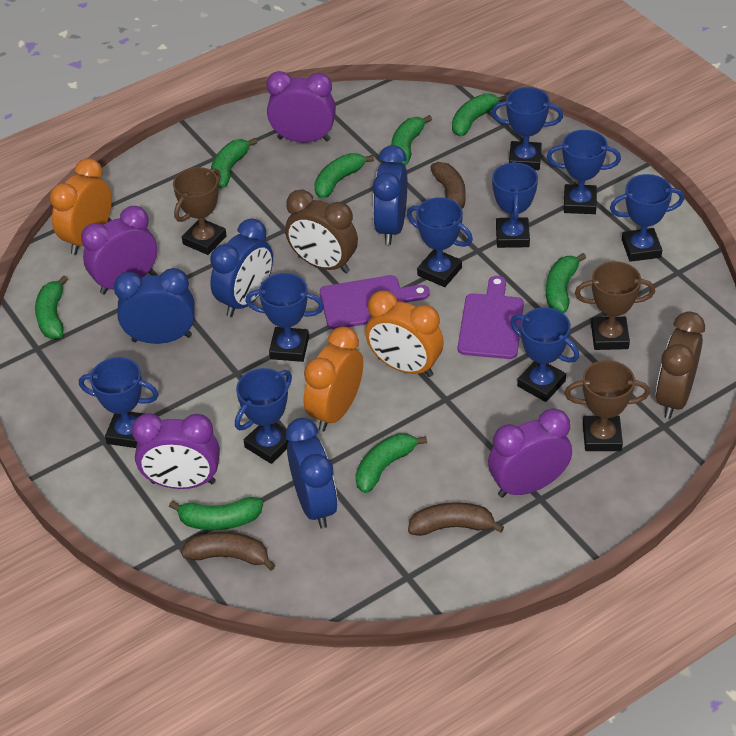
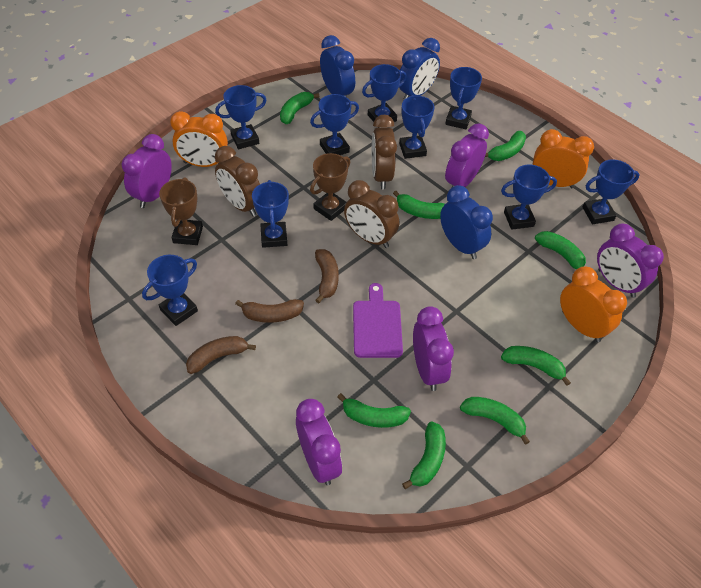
blue clock: 4 -> 3
brown clock: 2 -> 3
brown trophy: 3 -> 2
purple clock: 4 -> 5
purple cutting board: 2 -> 1

